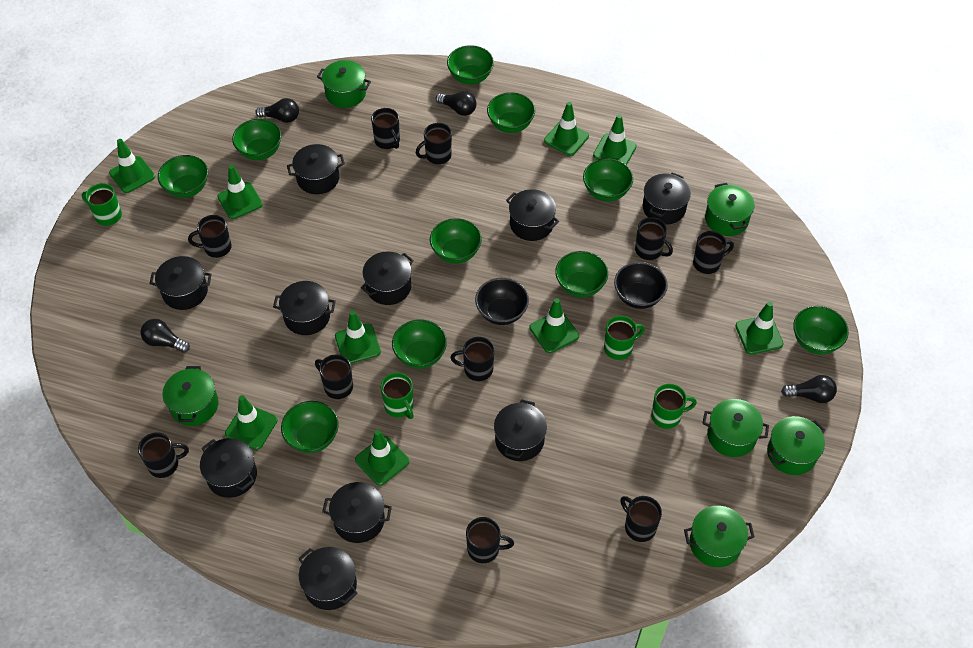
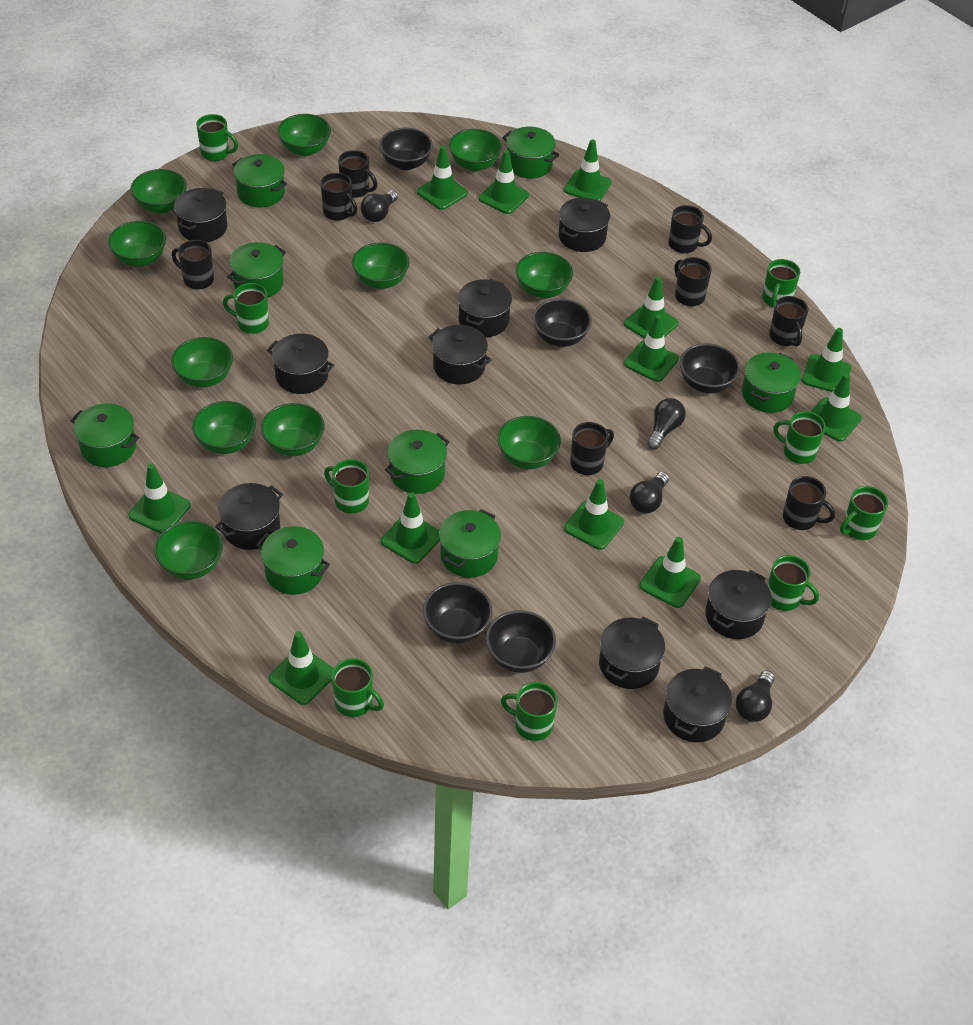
black bowl: 2 -> 5
black mug: 10 -> 8
black pot: 10 -> 9
green bowl: 10 -> 11
green mug: 4 -> 9
green pot: 6 -> 8
green traffic cone: 9 -> 12

